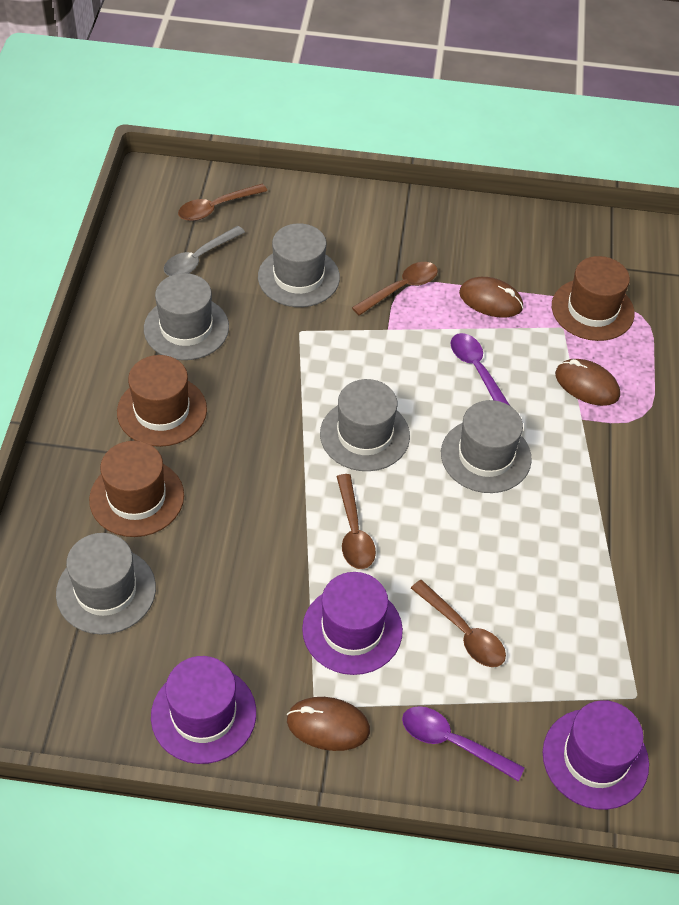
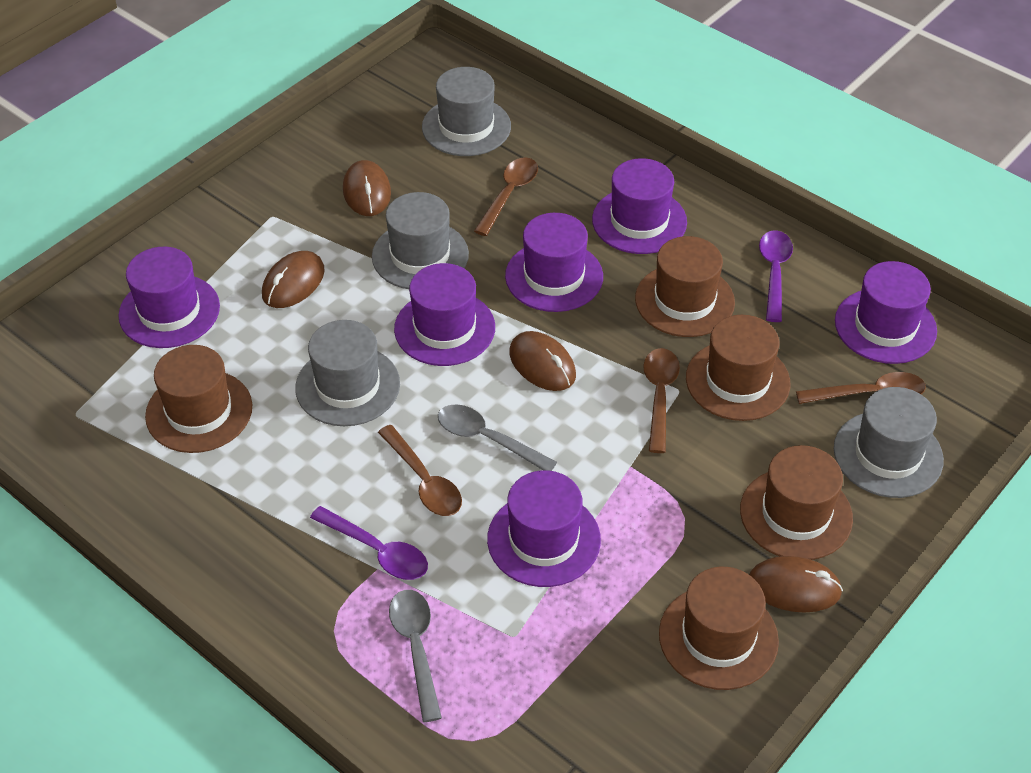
brown hat: 3 -> 5
brown mouse: 3 -> 4
grey hat: 5 -> 4
grey spoon: 1 -> 2
purple hat: 3 -> 6

